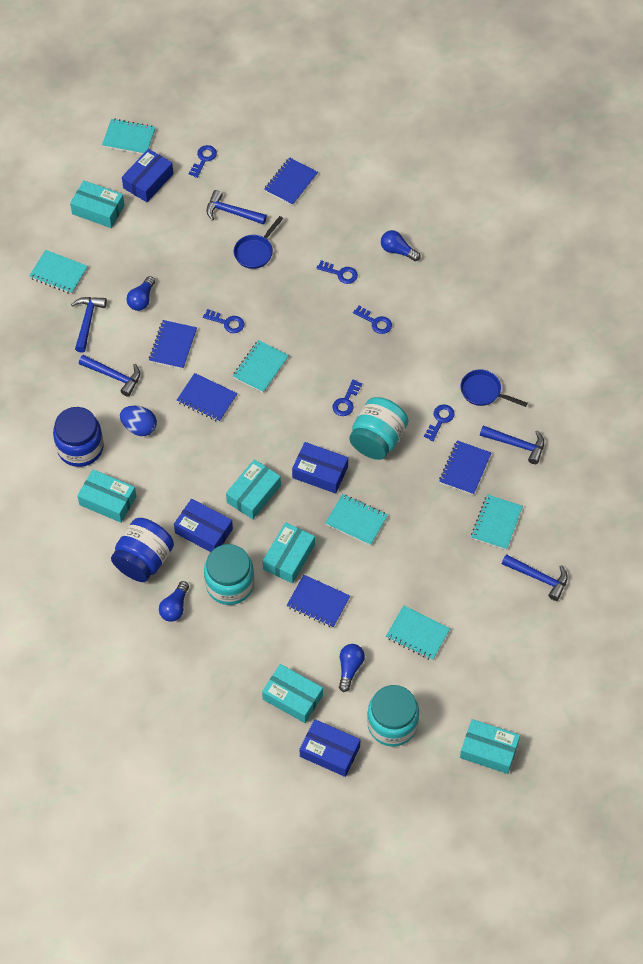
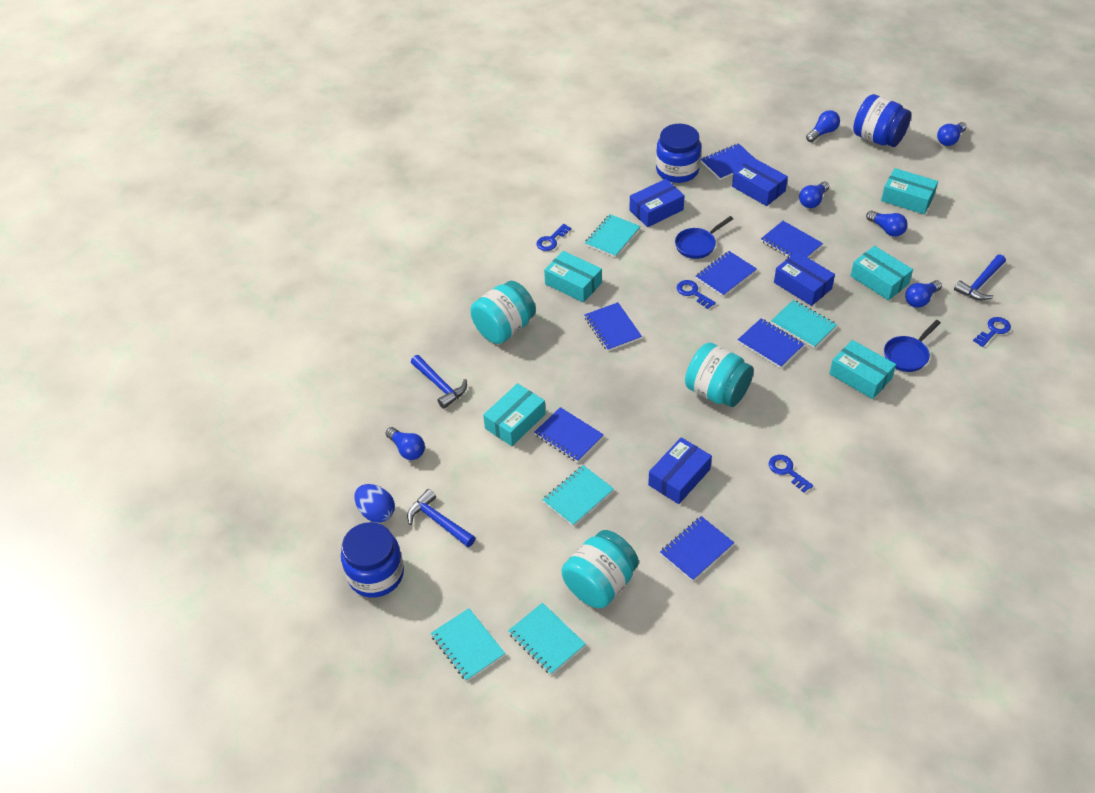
blue hammer: 5 -> 3
blue jar: 2 -> 3
blue key: 6 -> 4
blue light bulb: 4 -> 6
blue notebook: 5 -> 7
turquoise box: 6 -> 5
turquoise notebook: 6 -> 5

